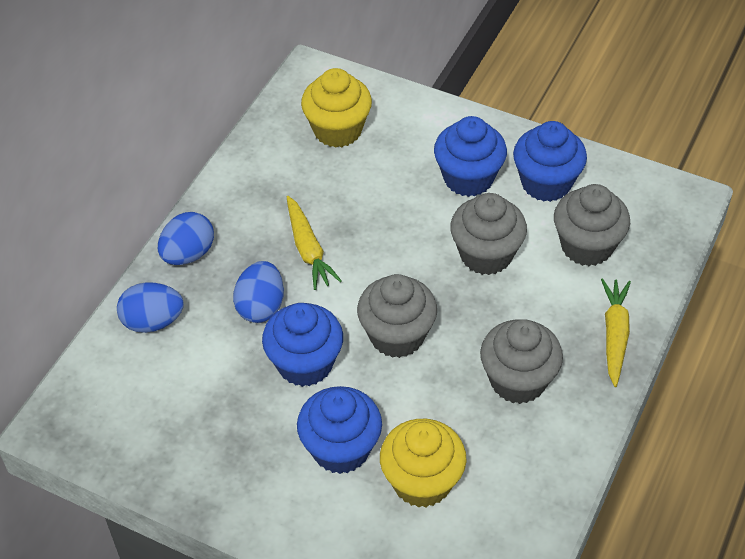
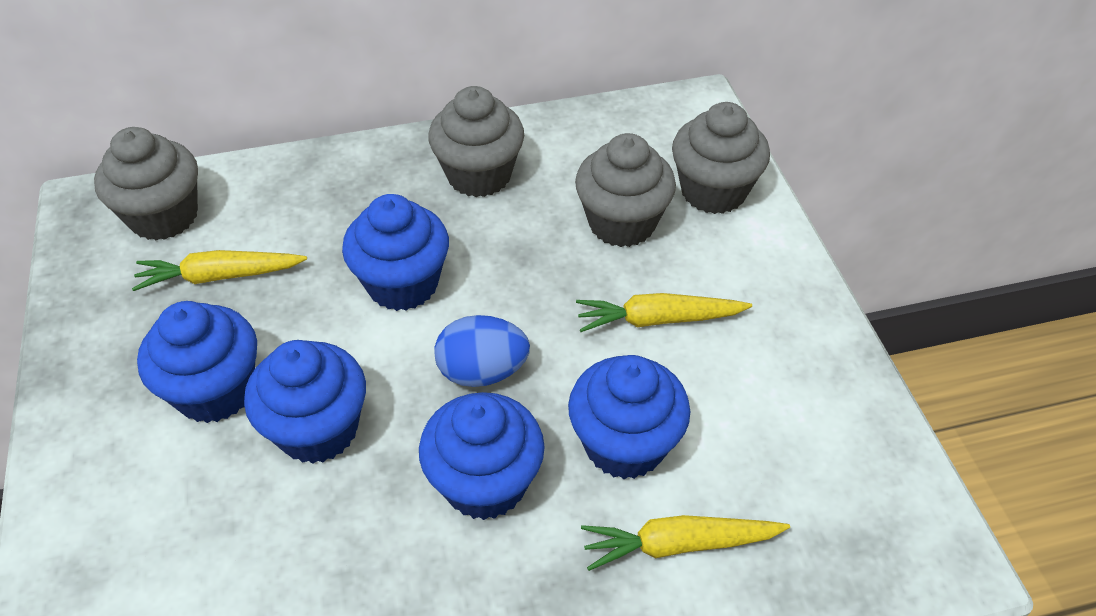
blue cupcake: 4 -> 5
blue egg: 3 -> 1
yellow carrot: 2 -> 3
yellow cupcake: 2 -> 0

